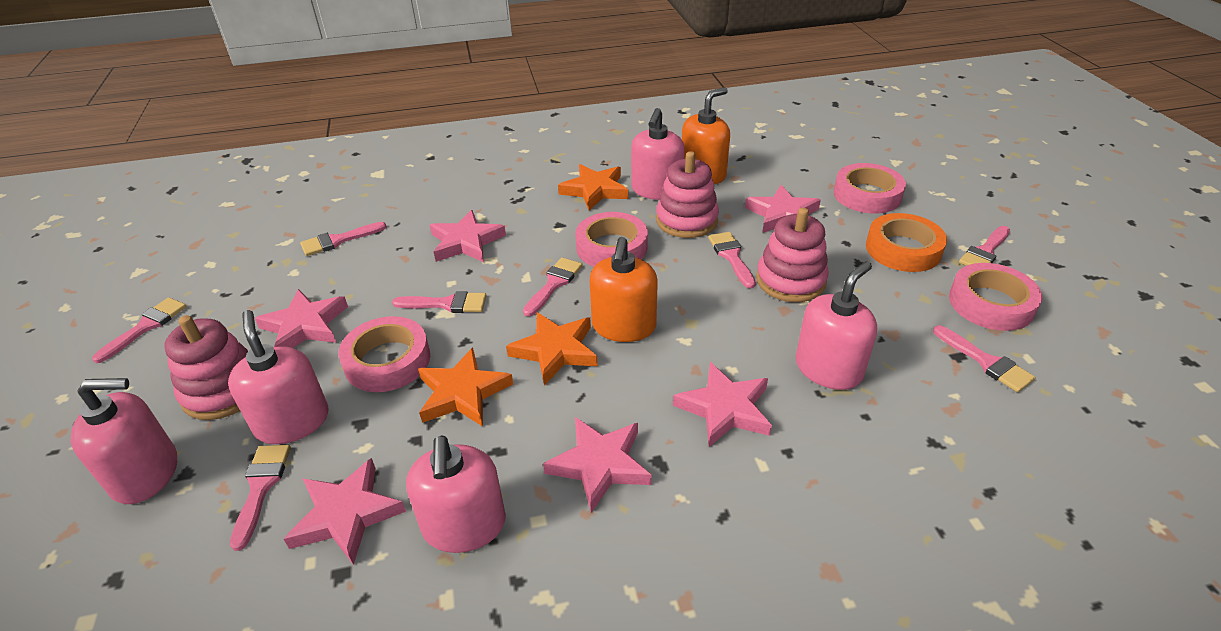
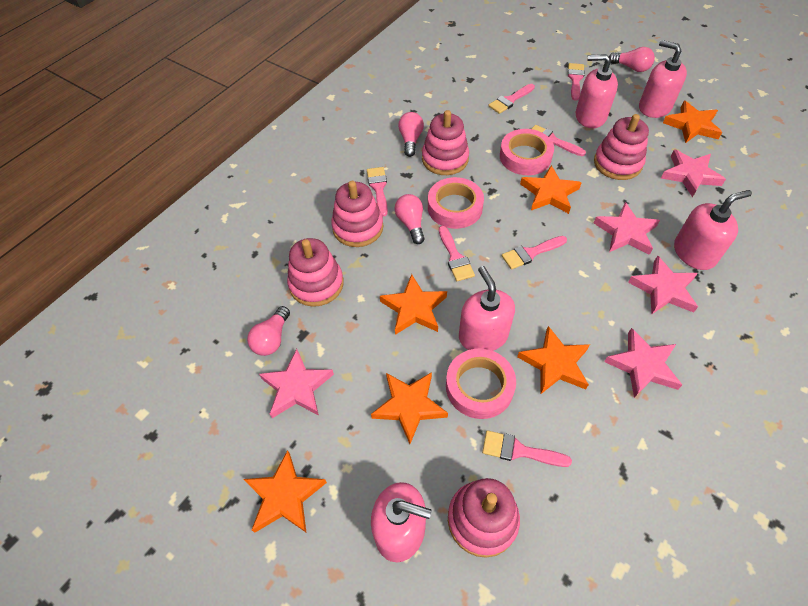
orange soap dispenser: 2 -> 0
orange star: 3 -> 6
orange tape: 1 -> 0
pink brush: 8 -> 7
pink light bulb: 0 -> 4
pink stacking toy: 3 -> 5
pink star: 6 -> 5
pink tape: 4 -> 3

